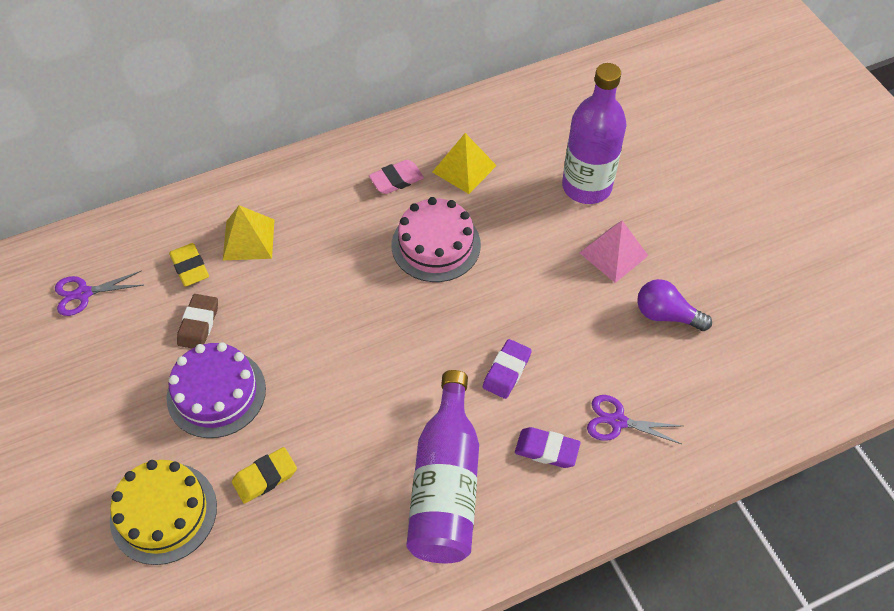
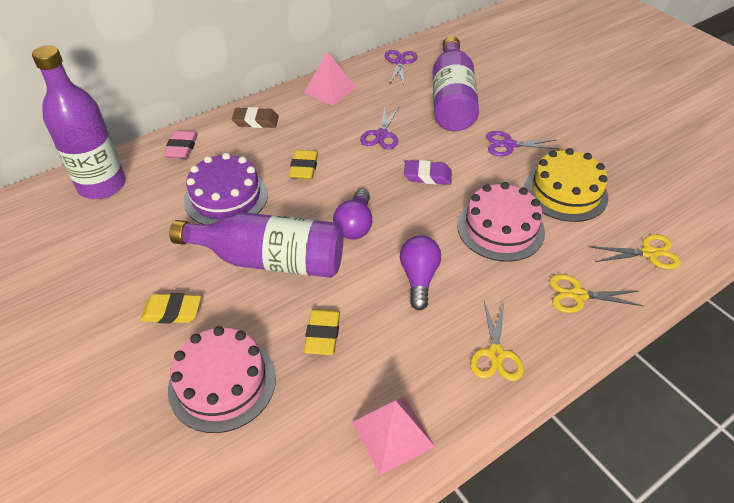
pink cake: 1 -> 2
pink pyramid: 1 -> 2
purple bottle: 2 -> 3
purple eraser: 2 -> 1
purple light bulb: 1 -> 2
purple scissors: 2 -> 3
yellow eraser: 2 -> 3
yellow pyramid: 2 -> 0
yellow scissors: 0 -> 3

